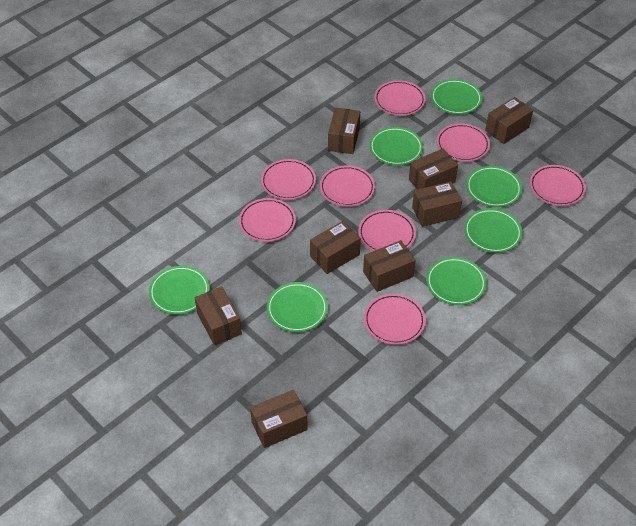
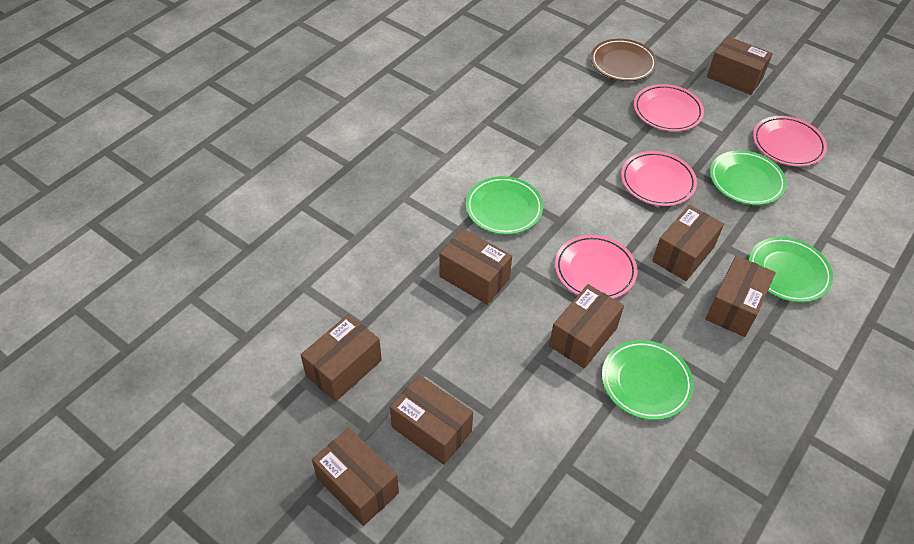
brown plate: 0 -> 1
green plate: 7 -> 4
pink plate: 8 -> 4

